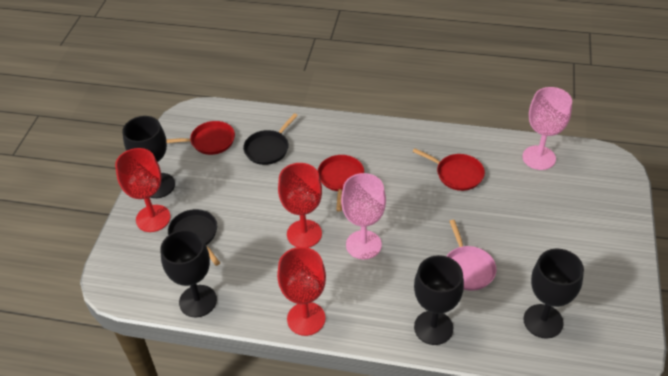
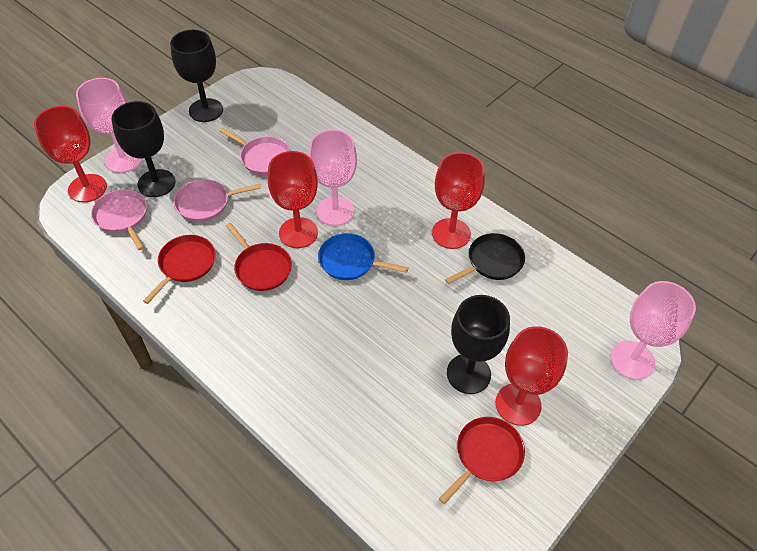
black goblet: 4 -> 3
black pan: 2 -> 1
blue pan: 0 -> 1
pink goblet: 2 -> 3
pink pan: 1 -> 3
red goblet: 3 -> 4

